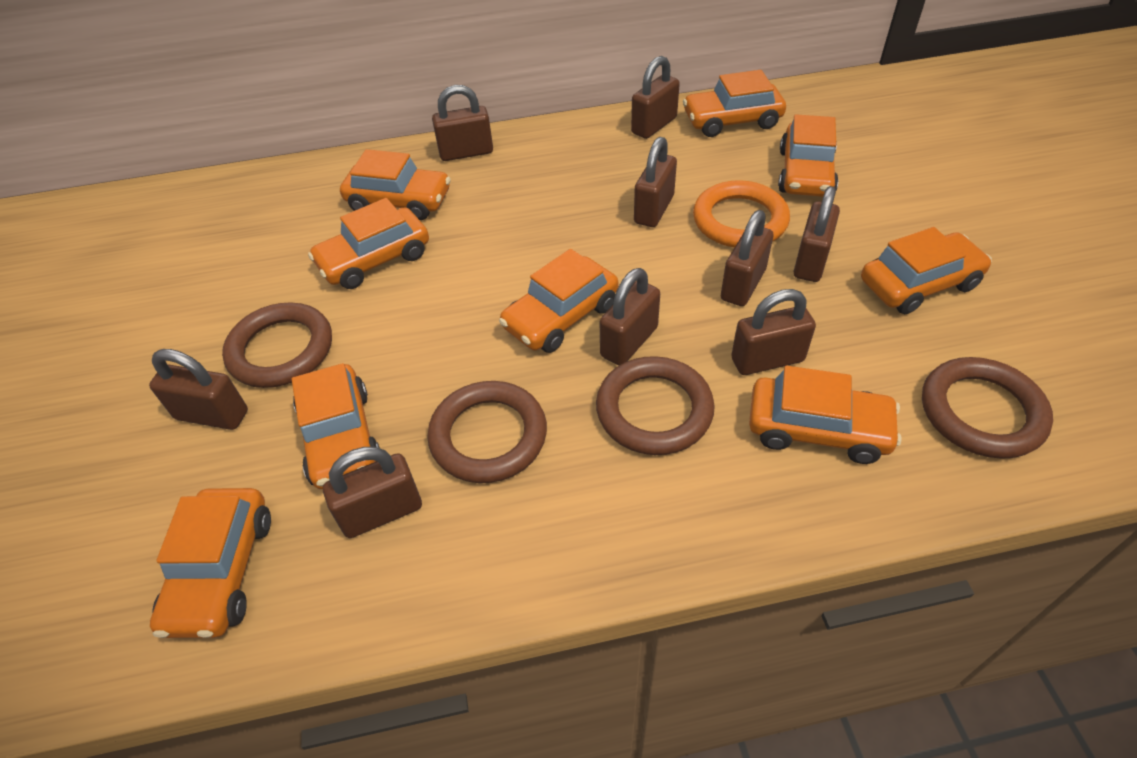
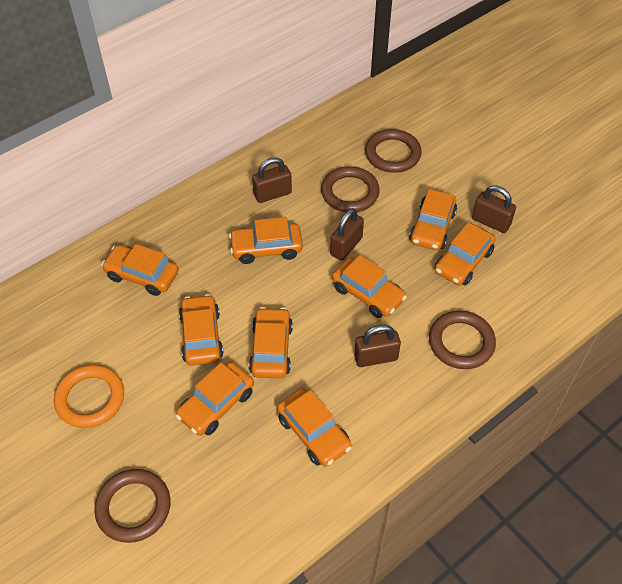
brown padlock: 9 -> 4

